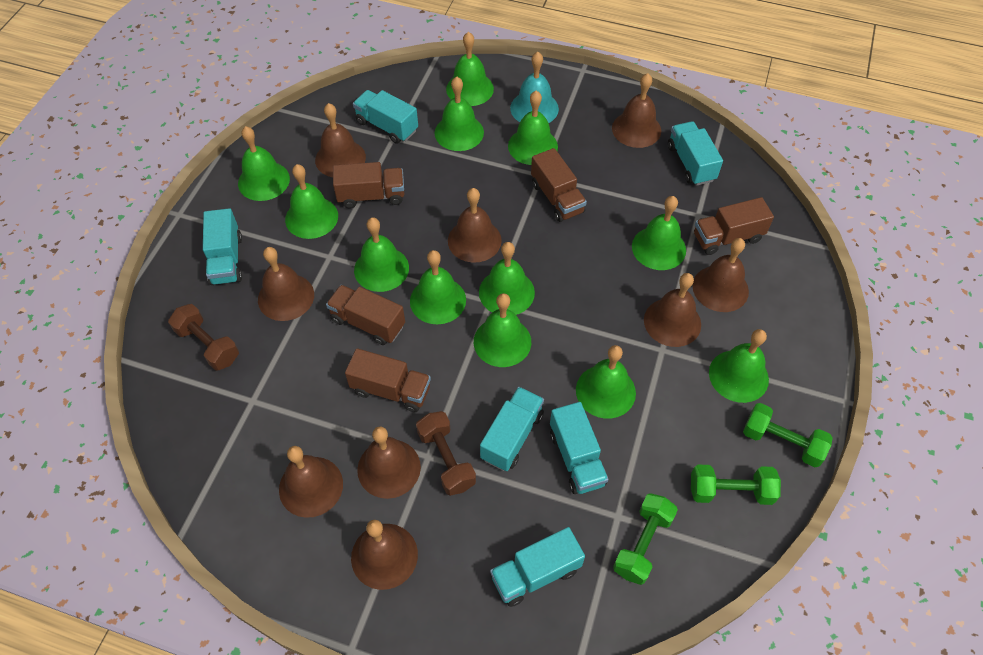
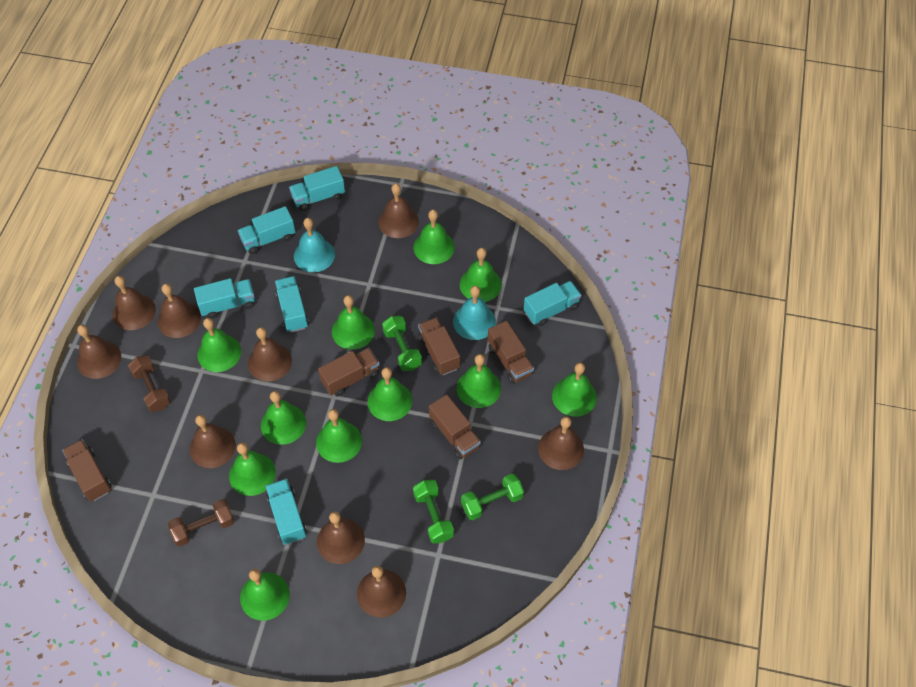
green bell: 12 -> 11
turquoise bell: 1 -> 2

